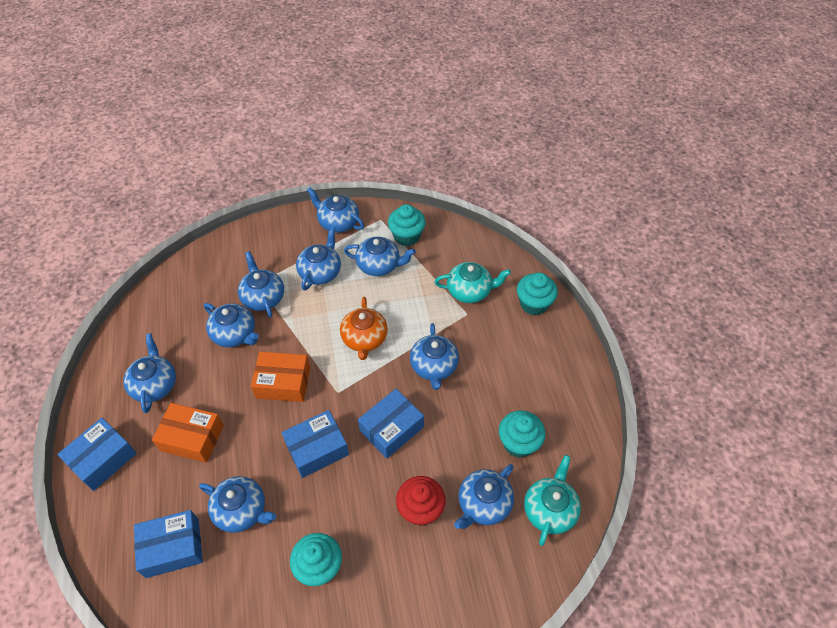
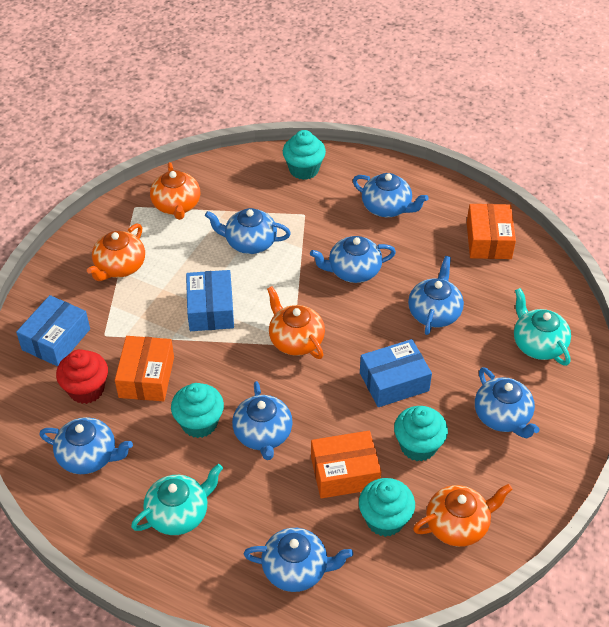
blue box: 4 -> 3
blue teapot: 9 -> 8
orange box: 2 -> 3
orange teapot: 1 -> 4

